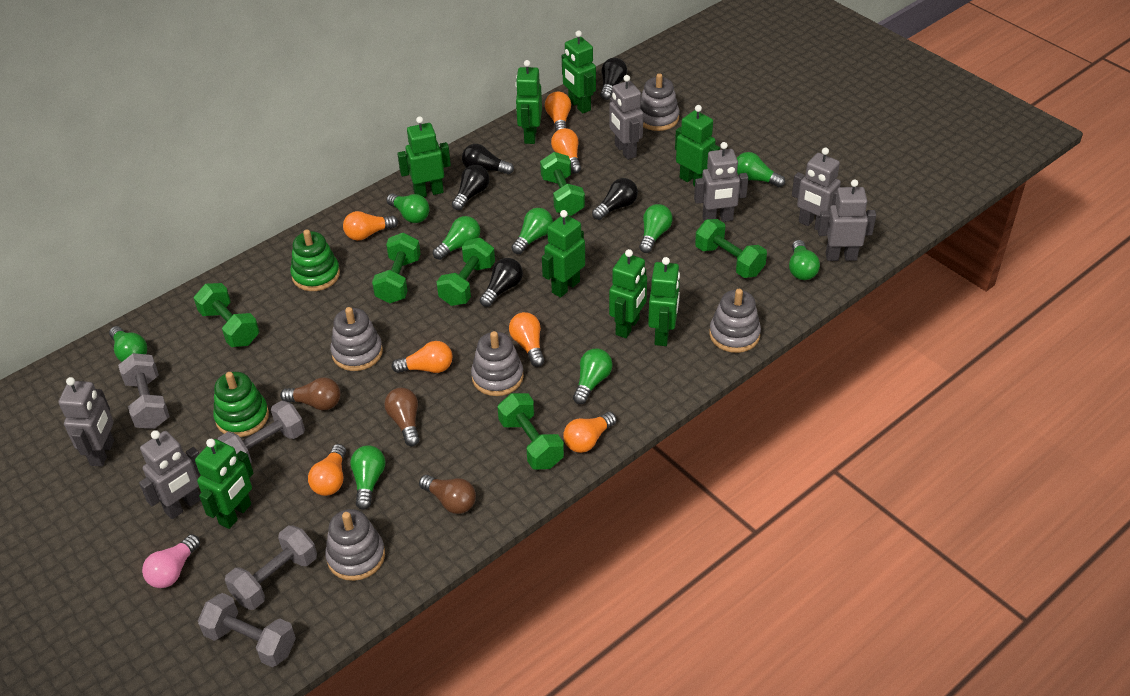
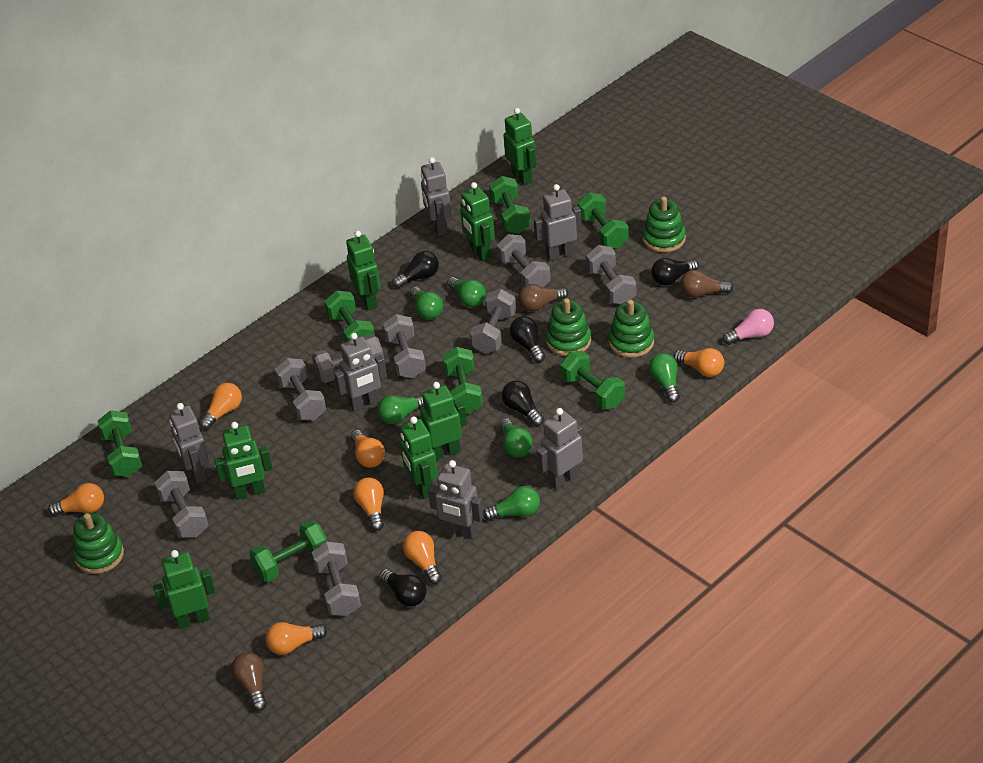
green dumbbell: 6 -> 7
green light bulb: 9 -> 6
green robot: 8 -> 7
green stacking toy: 2 -> 4
grey dumbbell: 4 -> 8
grey stacking toy: 5 -> 0

